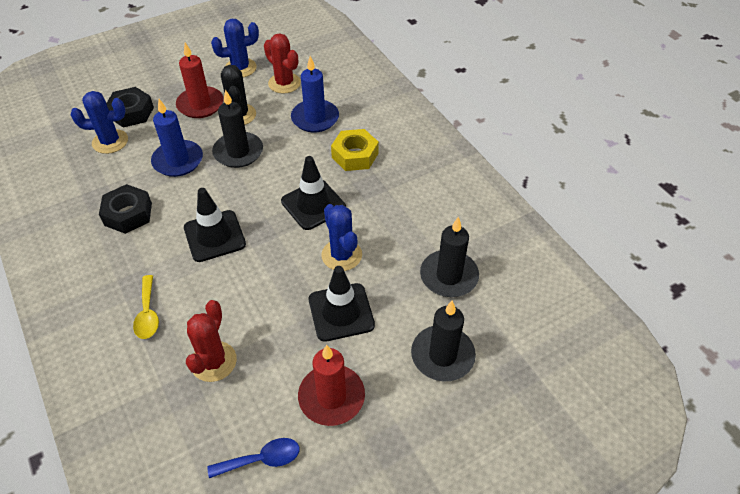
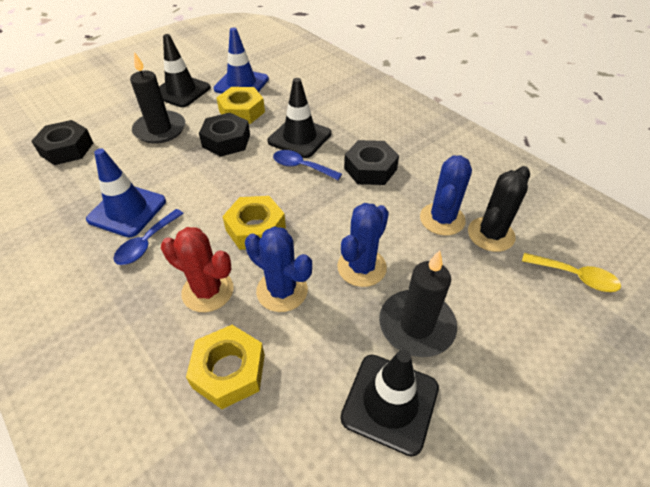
black candle: 3 -> 2
black nut: 2 -> 3
blue candle: 2 -> 0
blue spoon: 1 -> 2
blue traffic cone: 0 -> 2
red cactus: 2 -> 1
red candle: 2 -> 0
yellow nut: 1 -> 3

